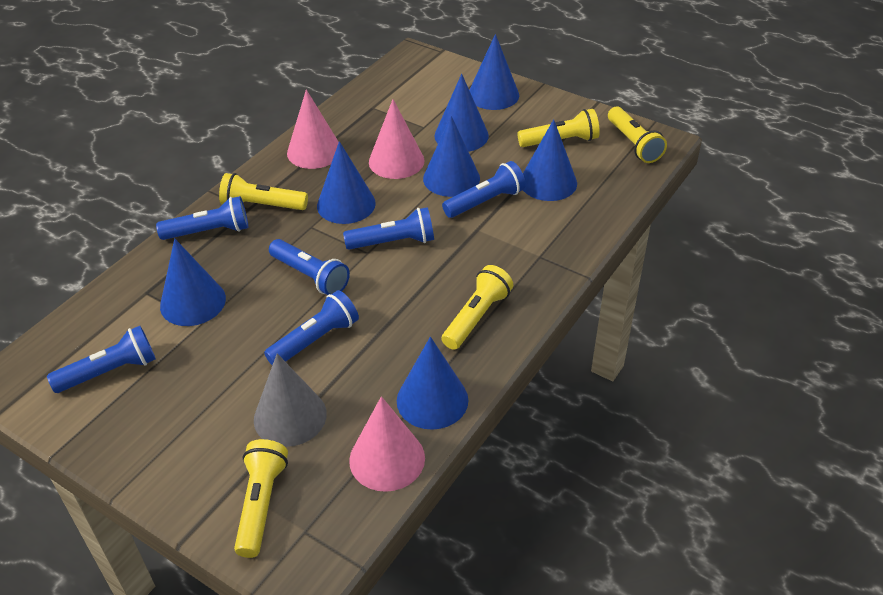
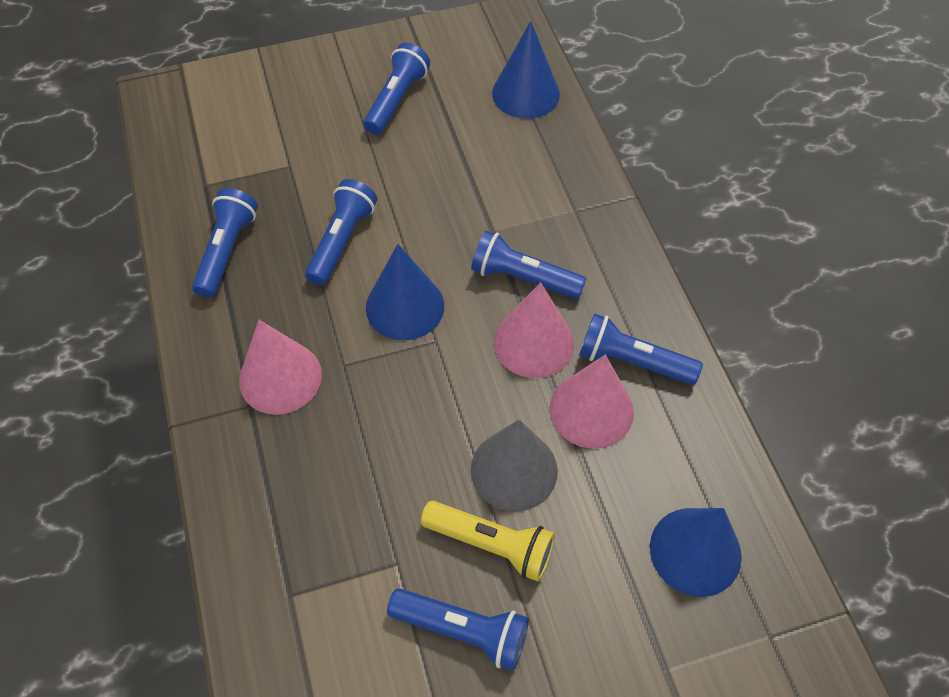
blue cone: 7 -> 3
yellow flashlight: 5 -> 1

